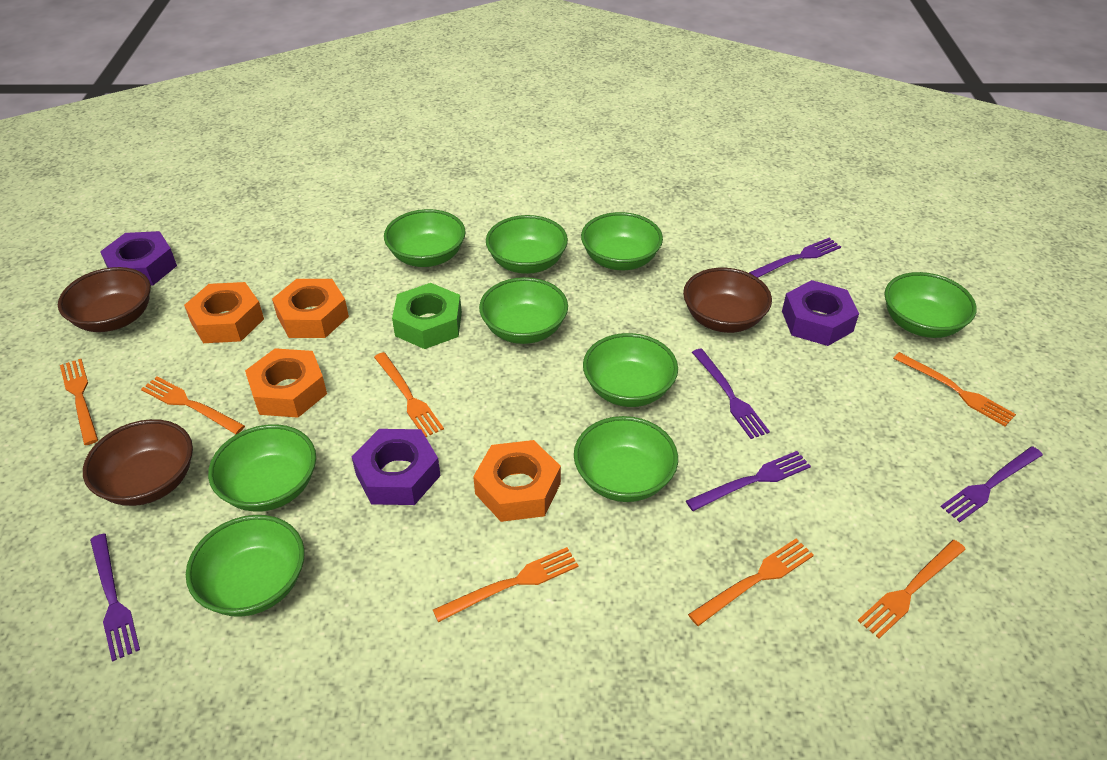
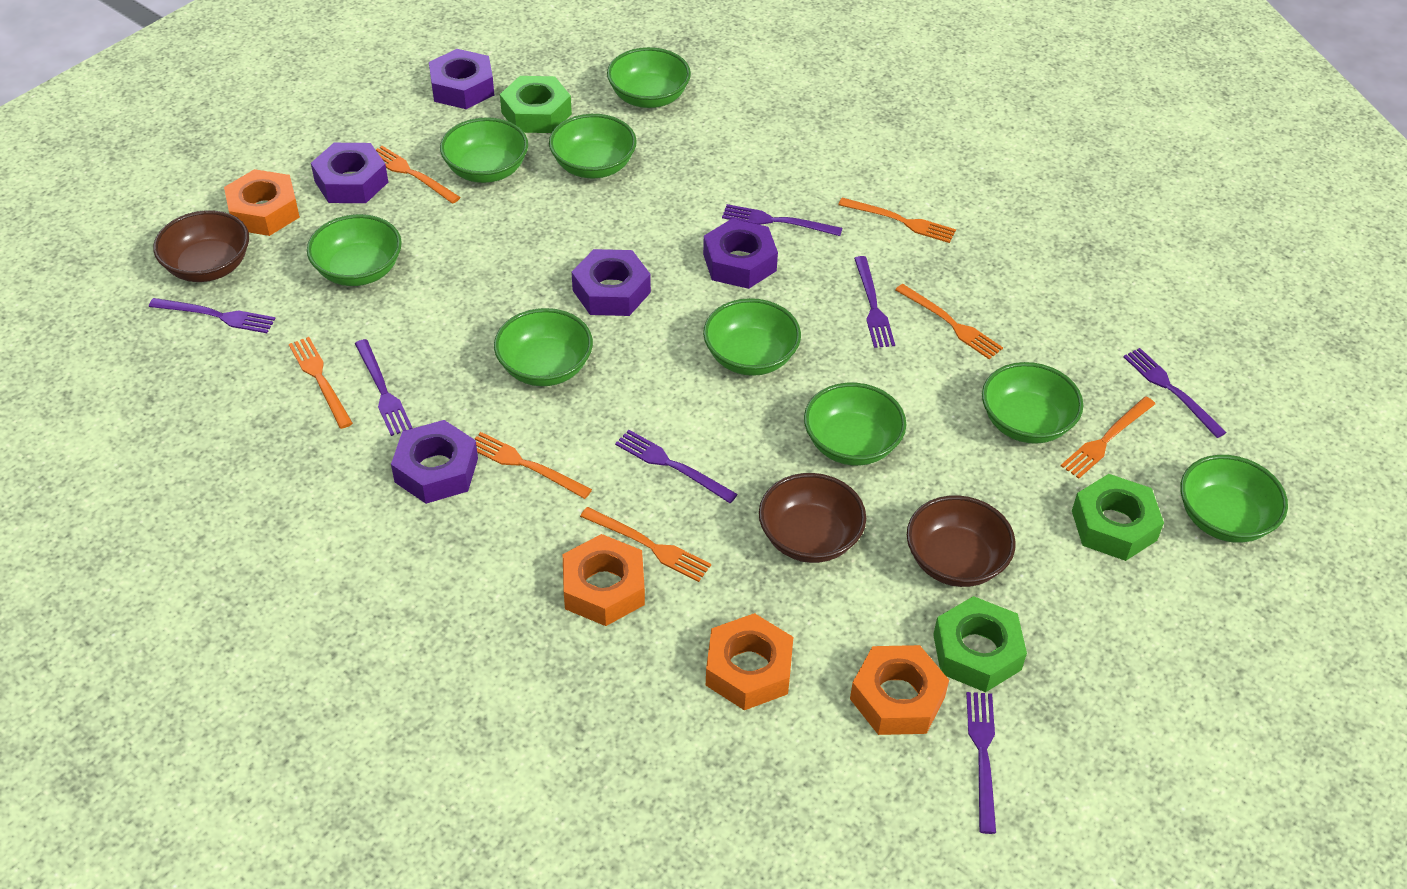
green nut: 1 -> 3
purple fork: 5 -> 7
purple nut: 3 -> 5

